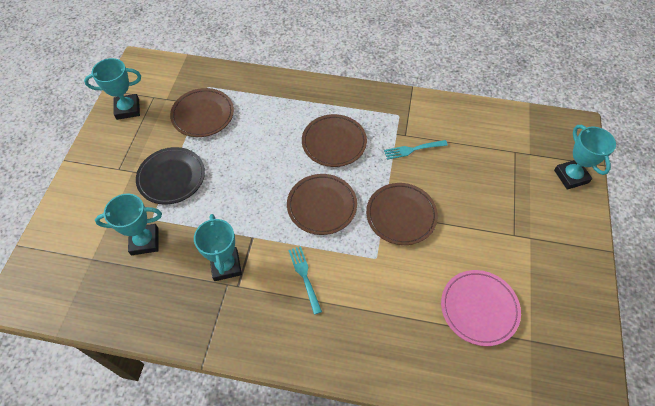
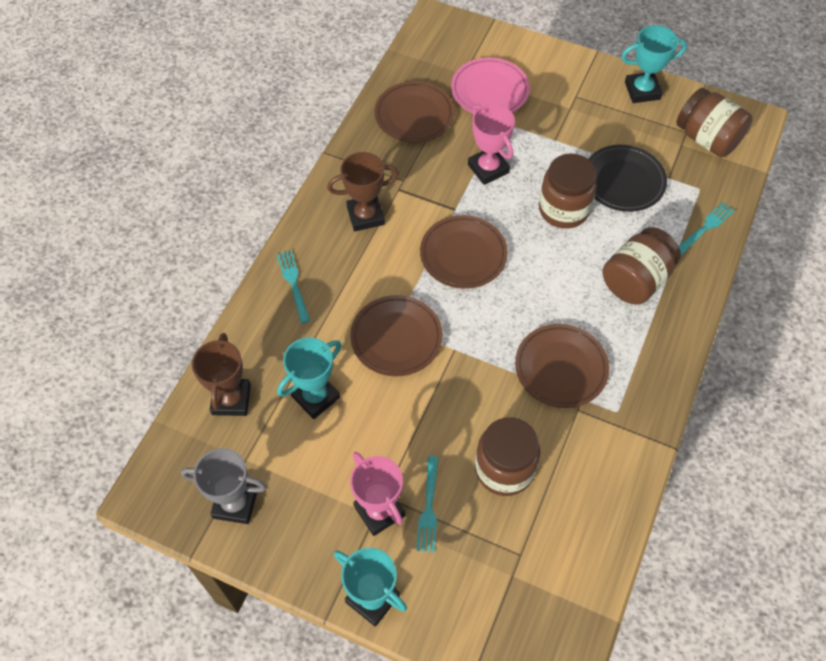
brown jar: 0 -> 4
brown trophy: 0 -> 2
grey trophy: 0 -> 1
pink trophy: 0 -> 2
turquoise fork: 2 -> 3
turquoise trophy: 4 -> 3

